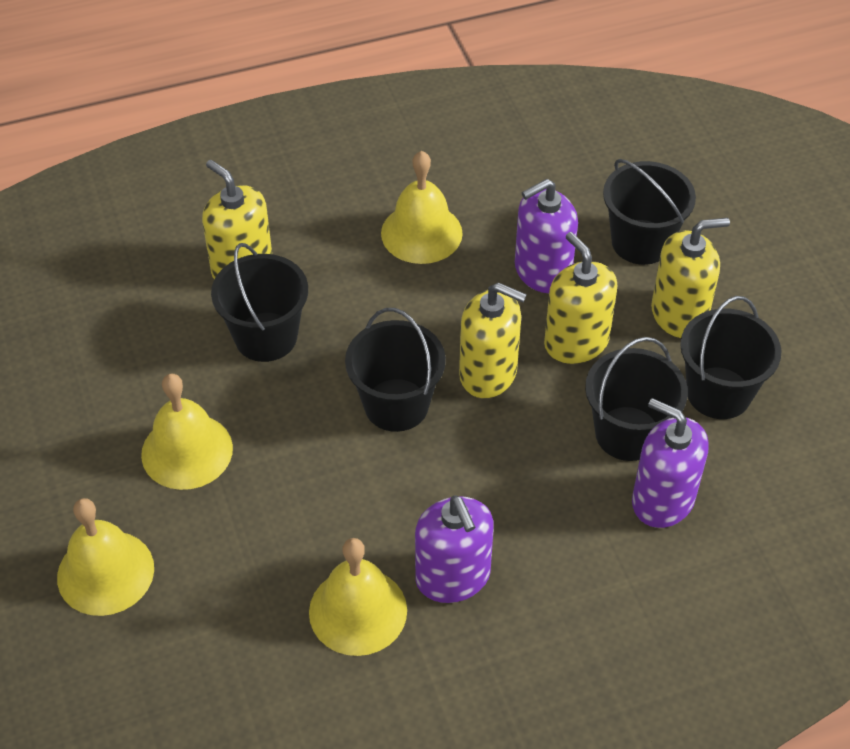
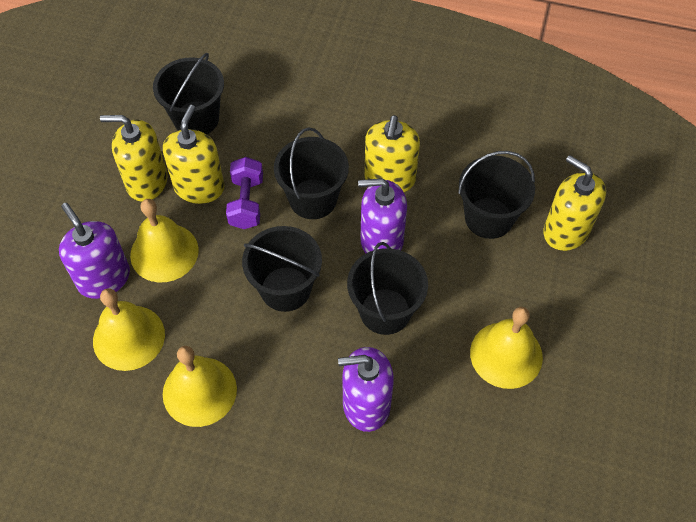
purple dumbbell: 0 -> 1

